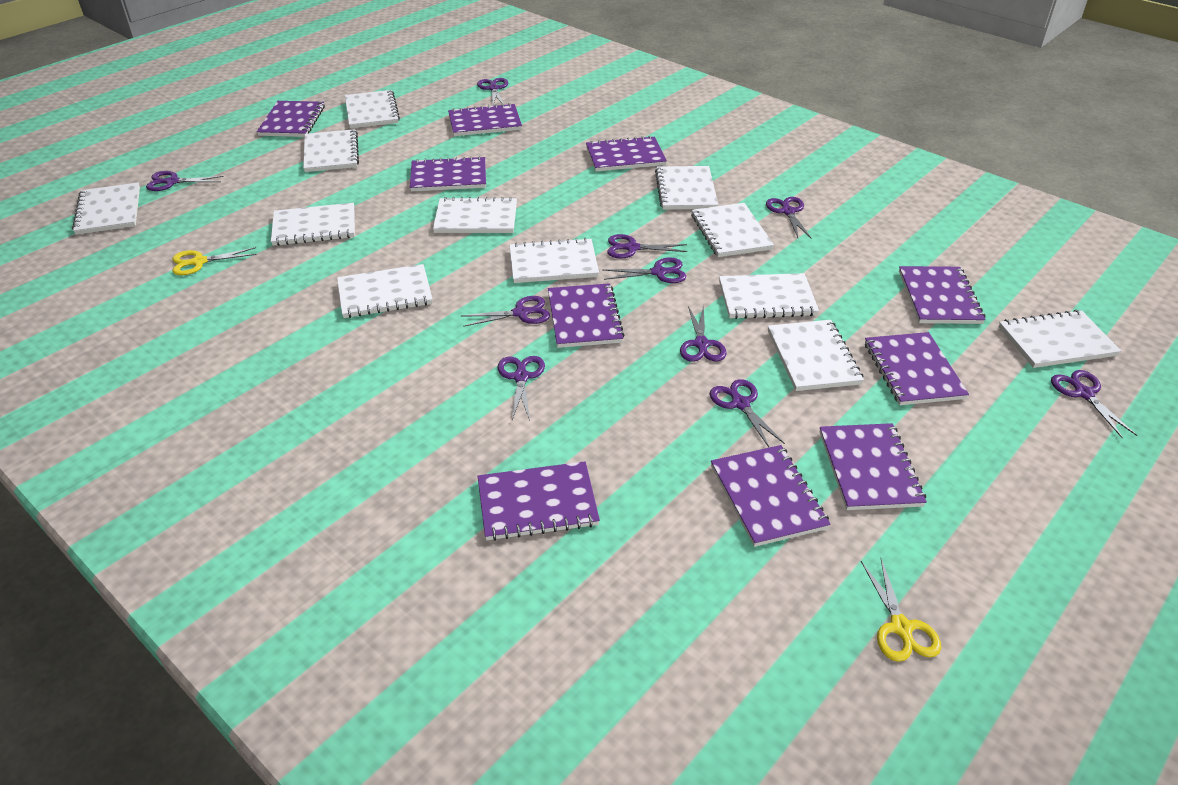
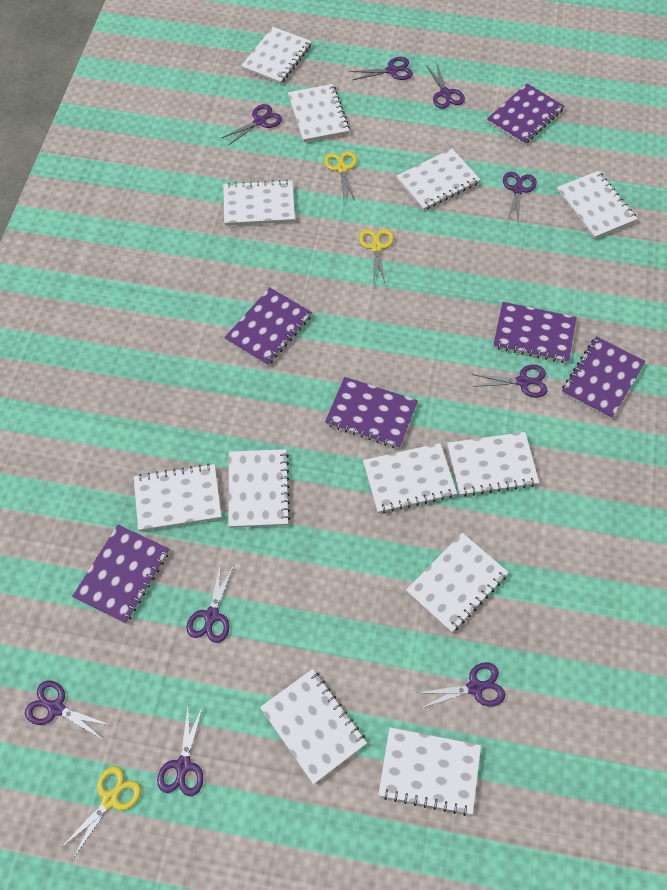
purple notebook: 10 -> 6
purple scissors: 10 -> 9
yellow scissors: 2 -> 3

